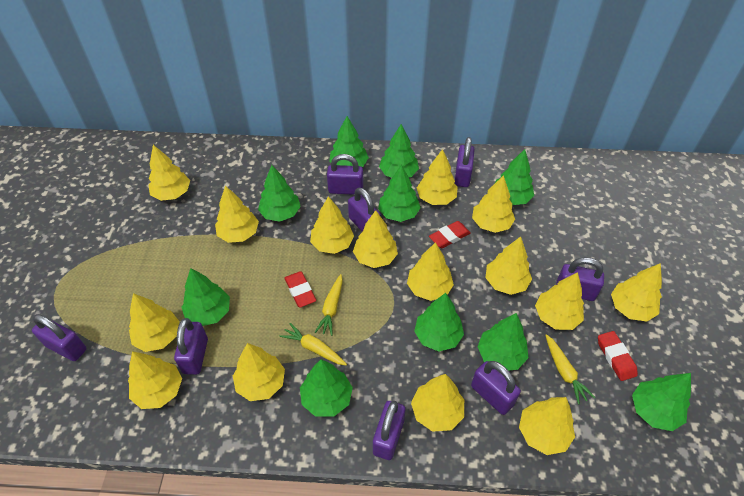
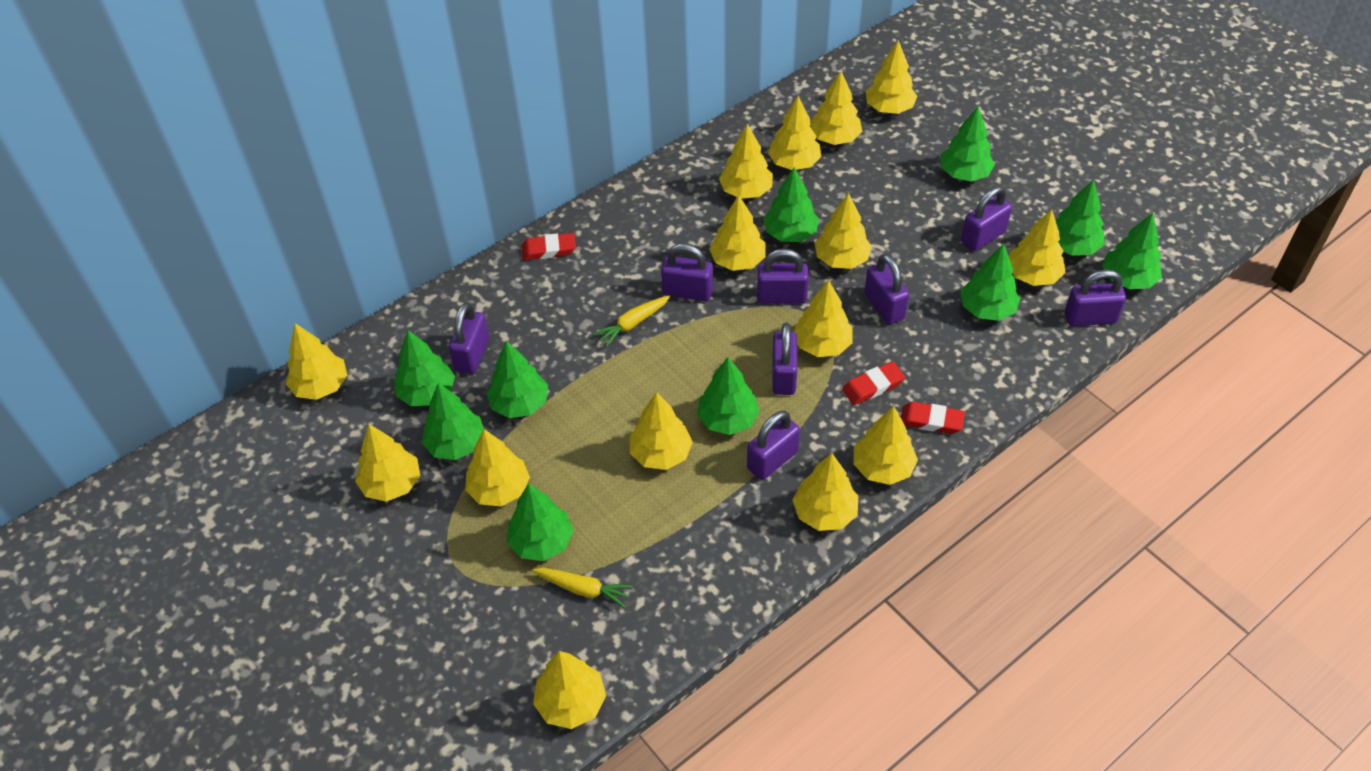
yellow carrot: 3 -> 2

